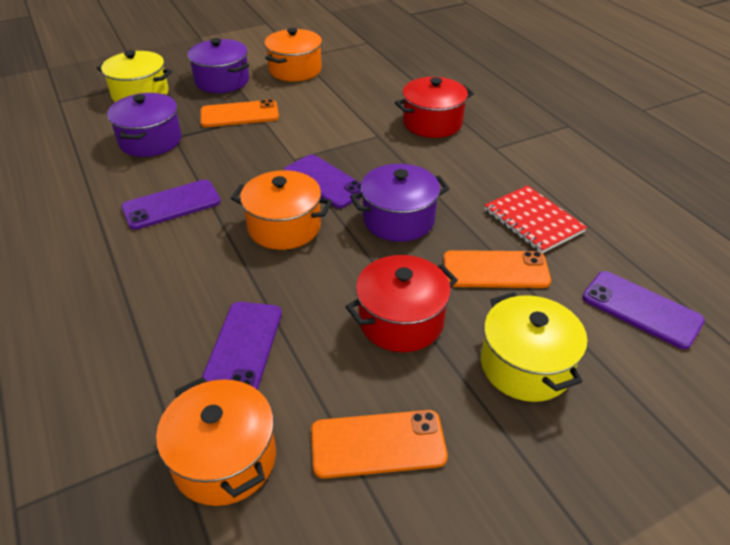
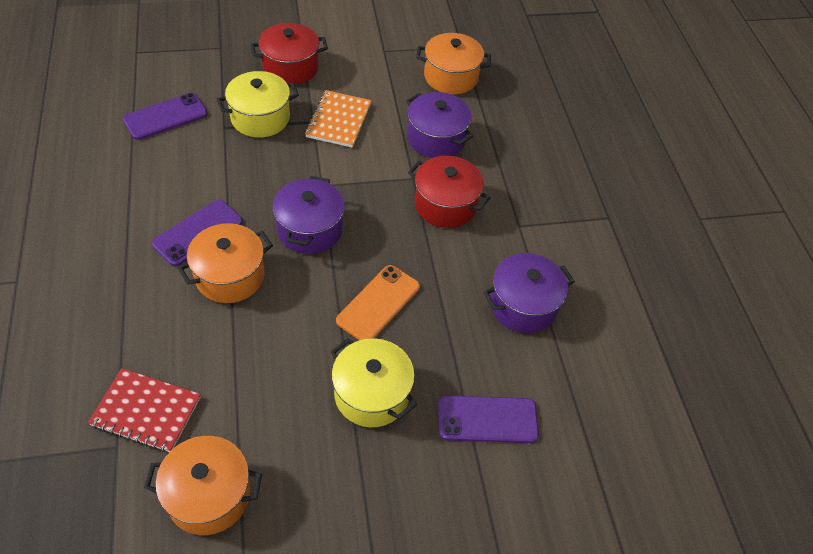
orange notebook: 0 -> 1
orange phone: 3 -> 1
purple phone: 4 -> 3

